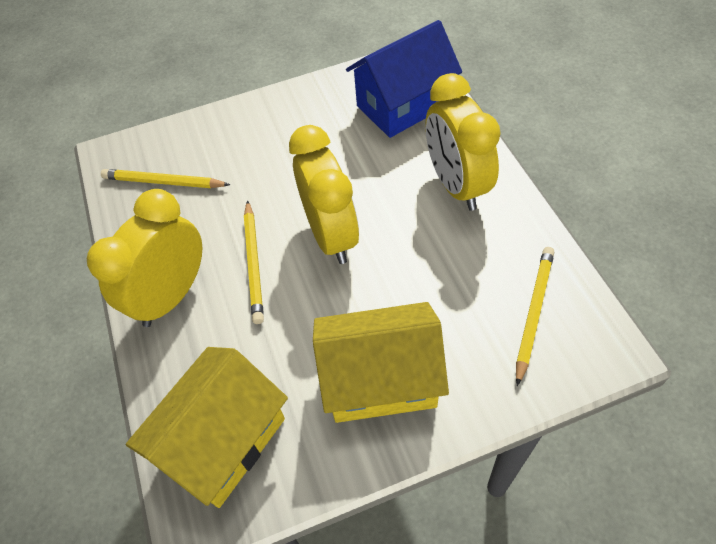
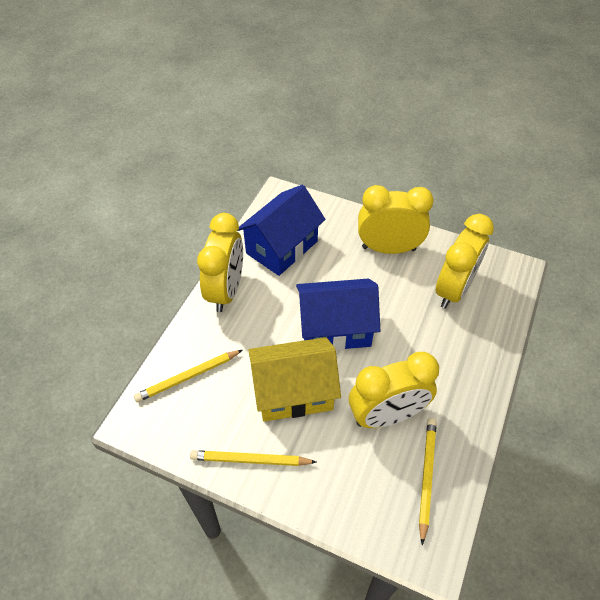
blue house: 1 -> 2
yellow clock: 3 -> 4
yellow house: 2 -> 1

